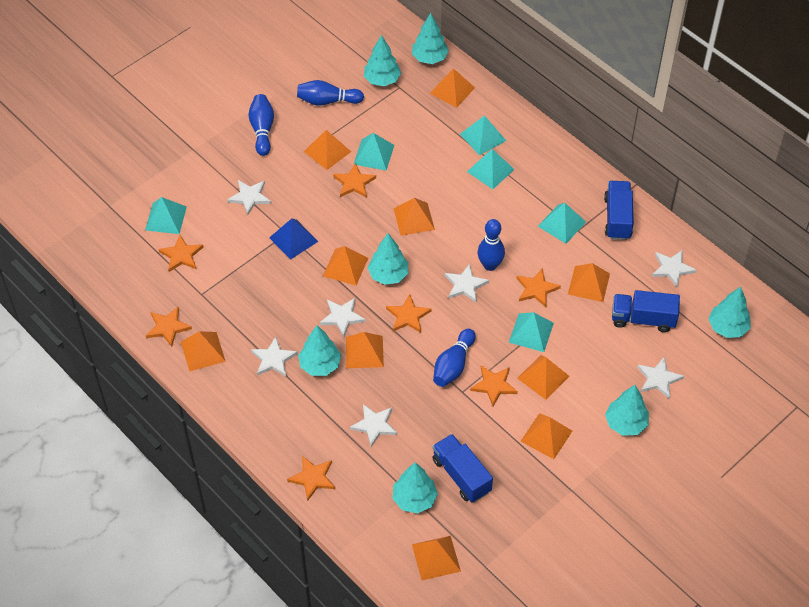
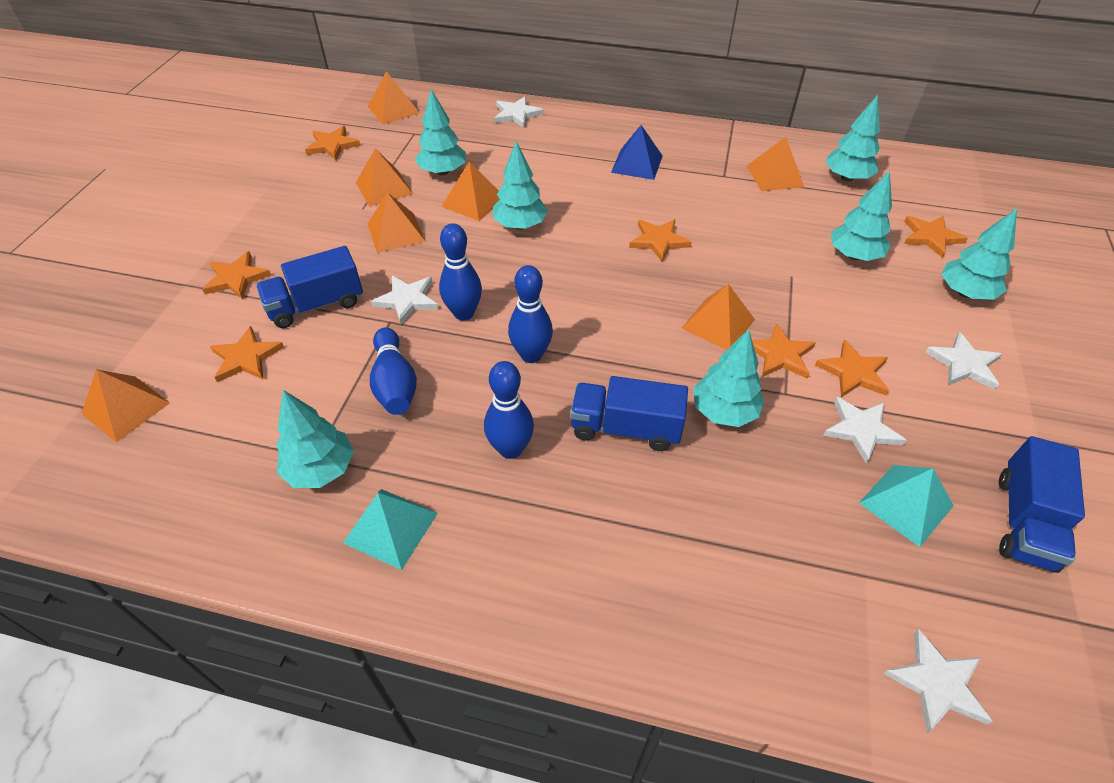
orange pyramid: 10 -> 7
turquoise pyramid: 6 -> 2
white star: 7 -> 5

